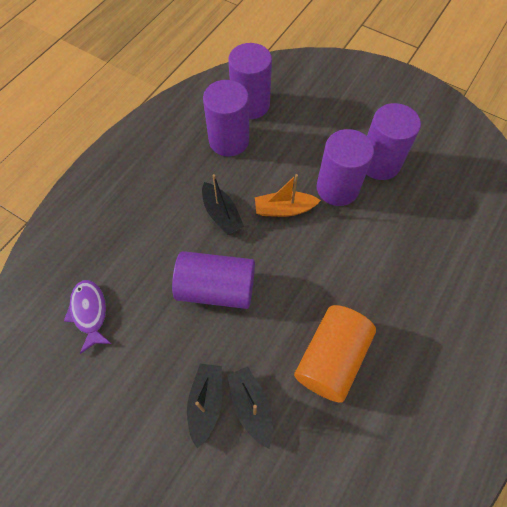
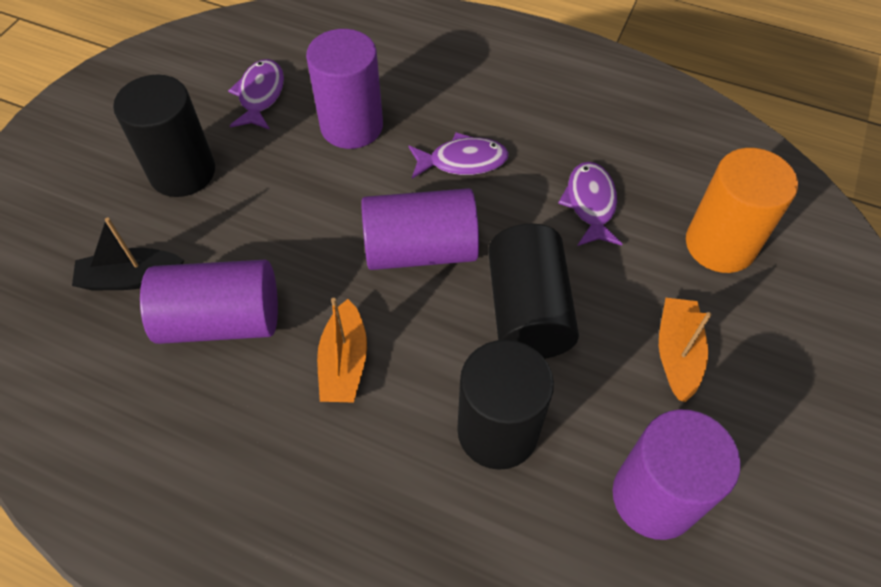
black boat: 3 -> 1
black cylinder: 0 -> 3
orange boat: 1 -> 2
purple cylinder: 5 -> 4
purple fish: 1 -> 3

